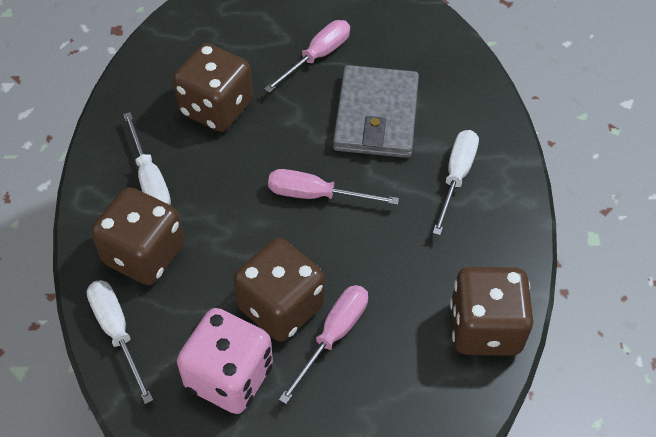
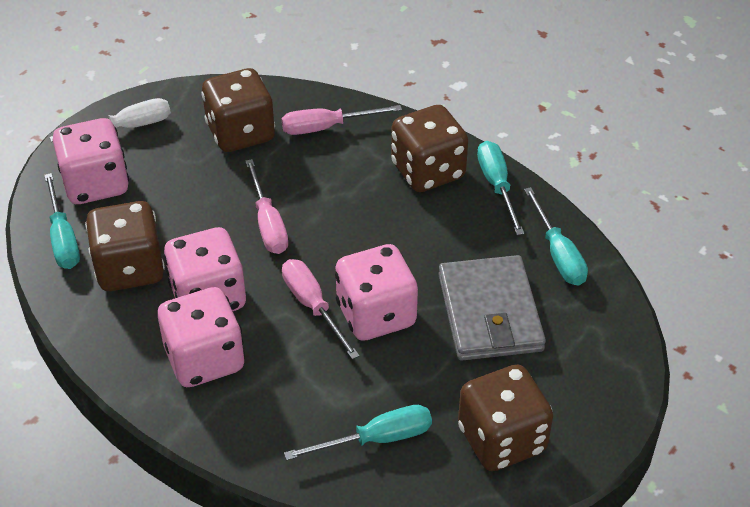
pink dice: 1 -> 4
turquoise screwdriver: 0 -> 4
white screwdriver: 3 -> 1

